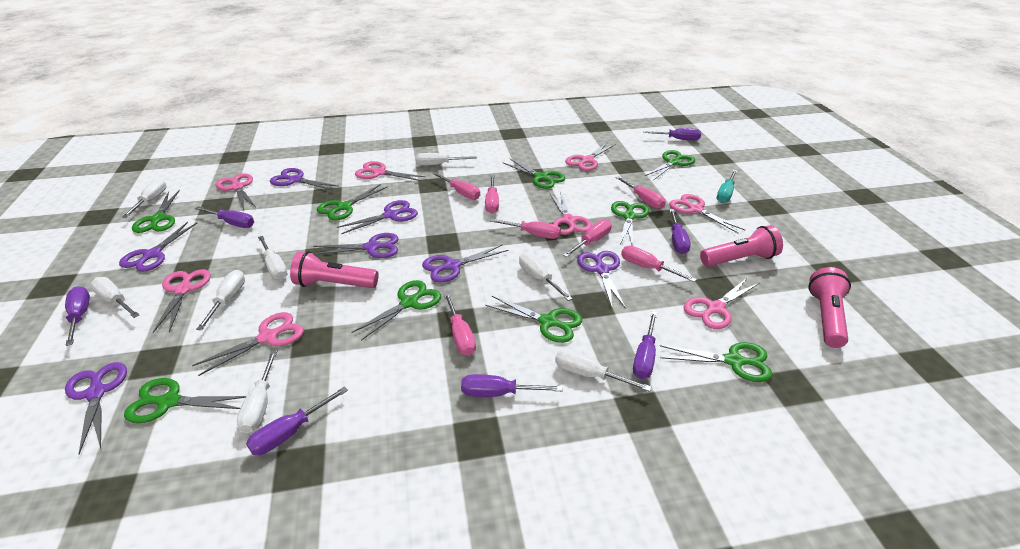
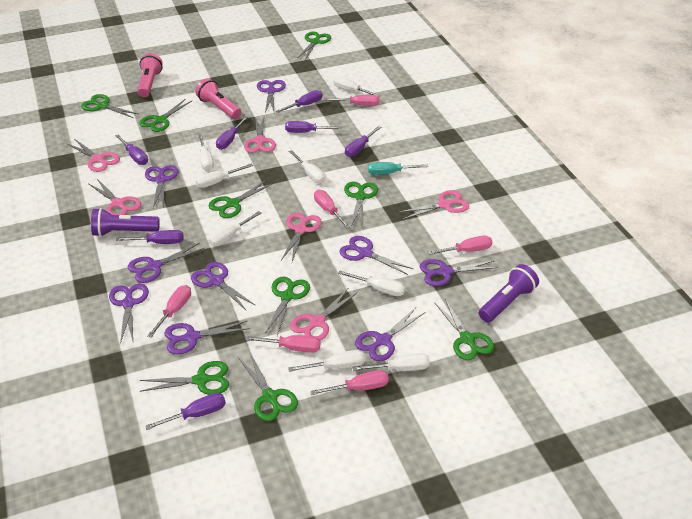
pink flashlight: 3 -> 2
pink scissors: 8 -> 6
pink screwdriver: 7 -> 6
purple flashlight: 0 -> 2
purple scissors: 7 -> 9

